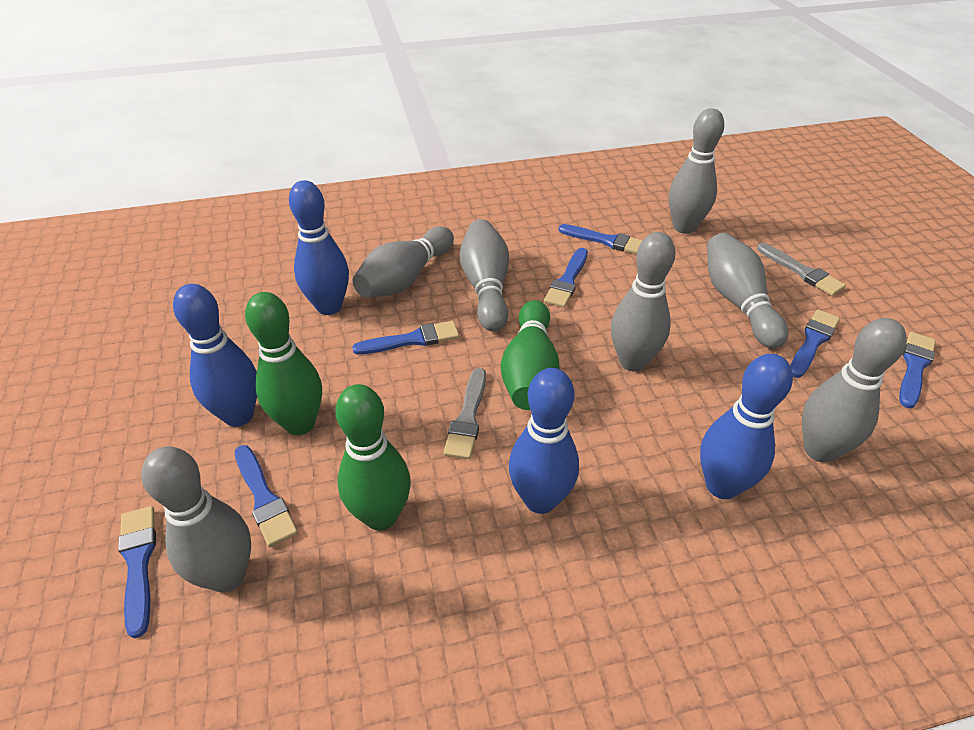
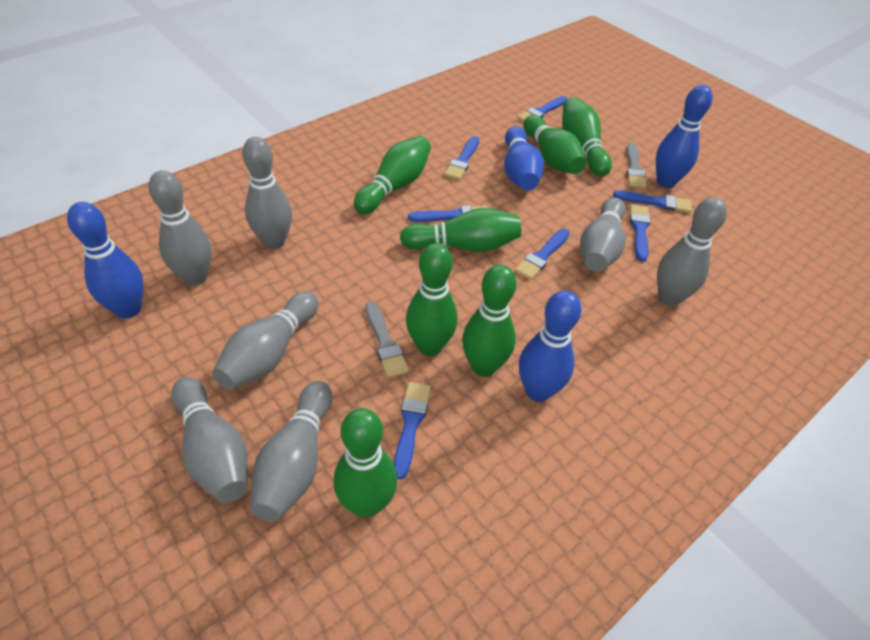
green bowling pin: 3 -> 7

